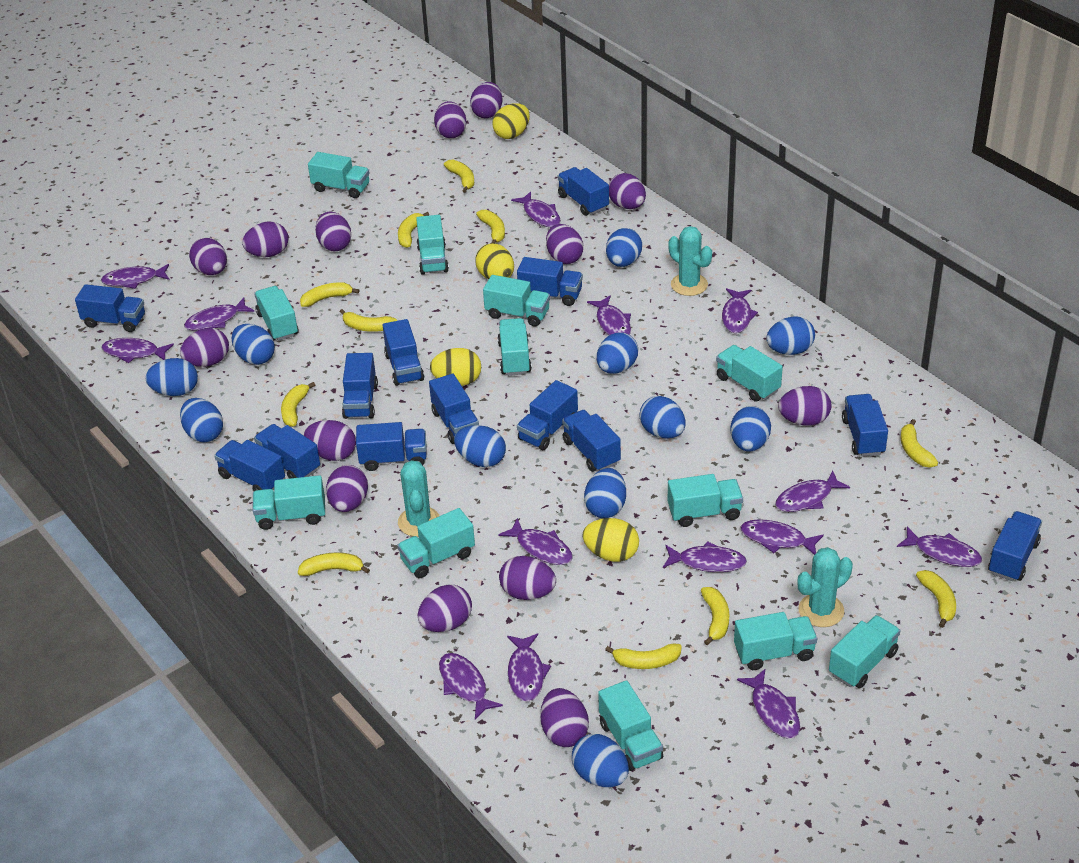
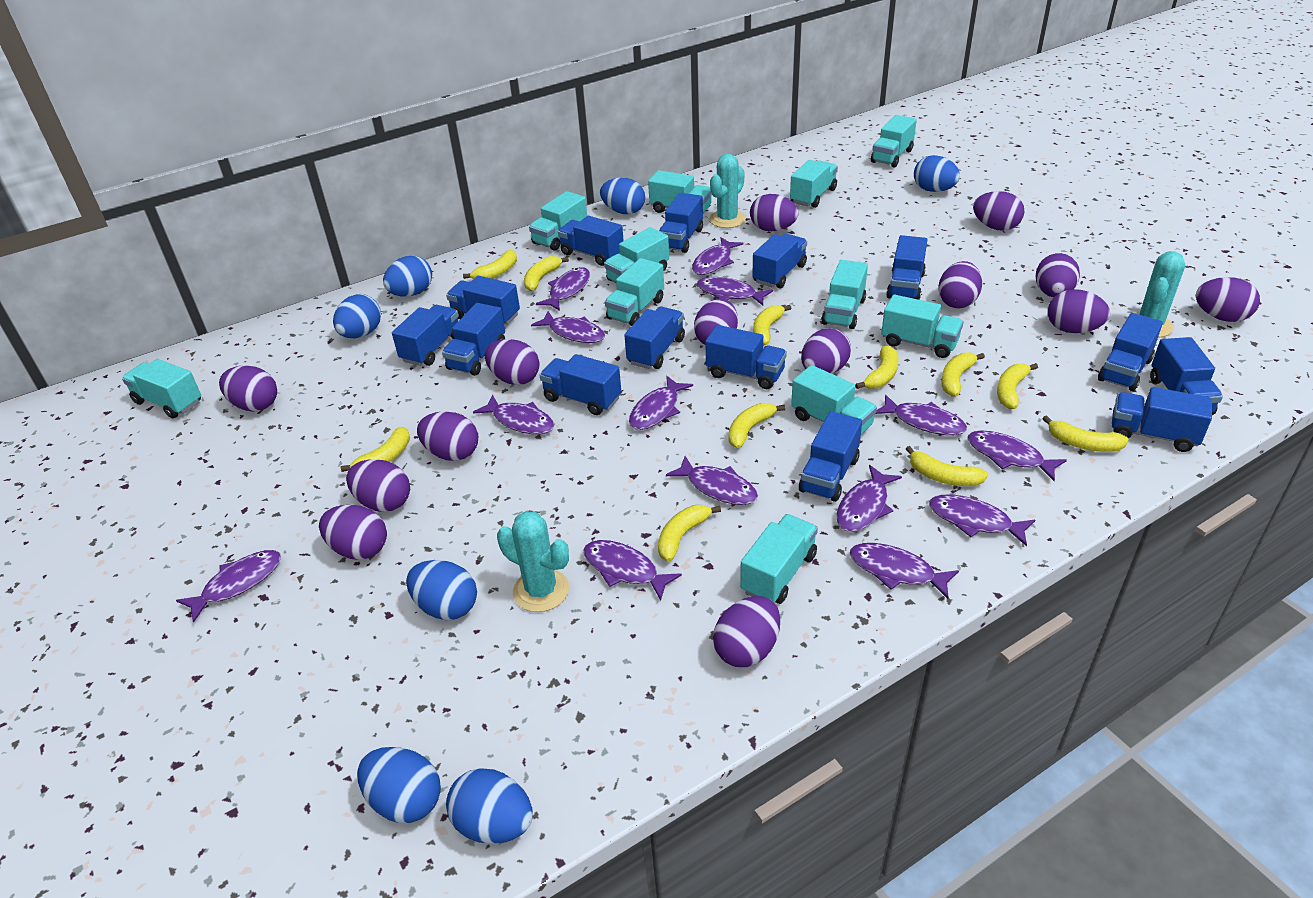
blue egg: 11 -> 7
blue truck: 13 -> 14
turquoise truck: 12 -> 11
yellow egg: 4 -> 0

